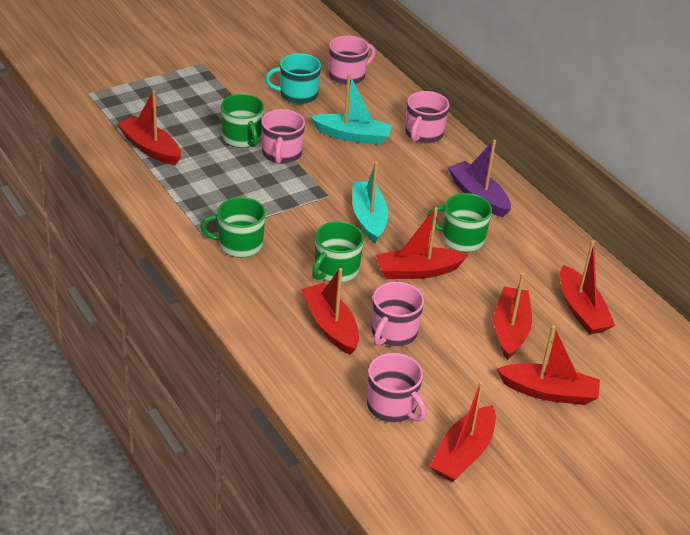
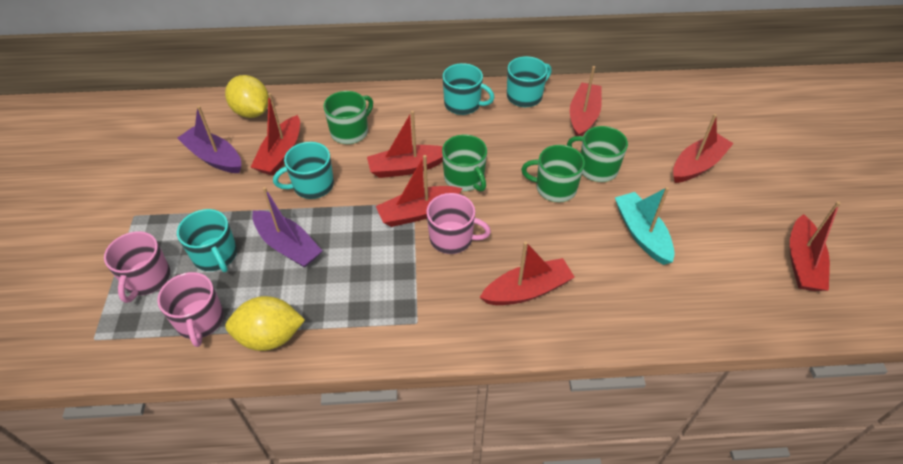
pink mug: 5 -> 3
purple boat: 1 -> 2
turquoise boat: 2 -> 1
turquoise mug: 1 -> 4
yellow lemon: 0 -> 2

